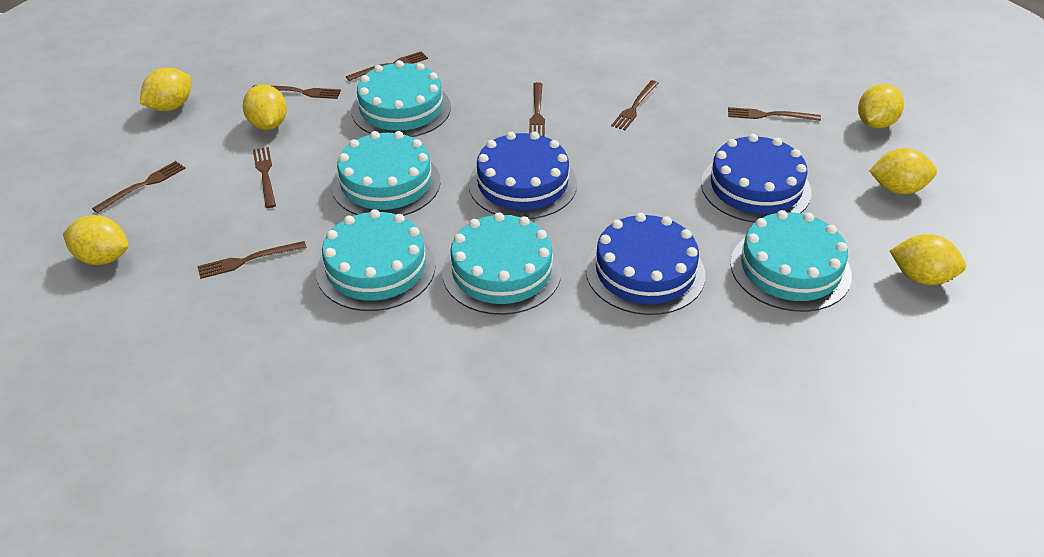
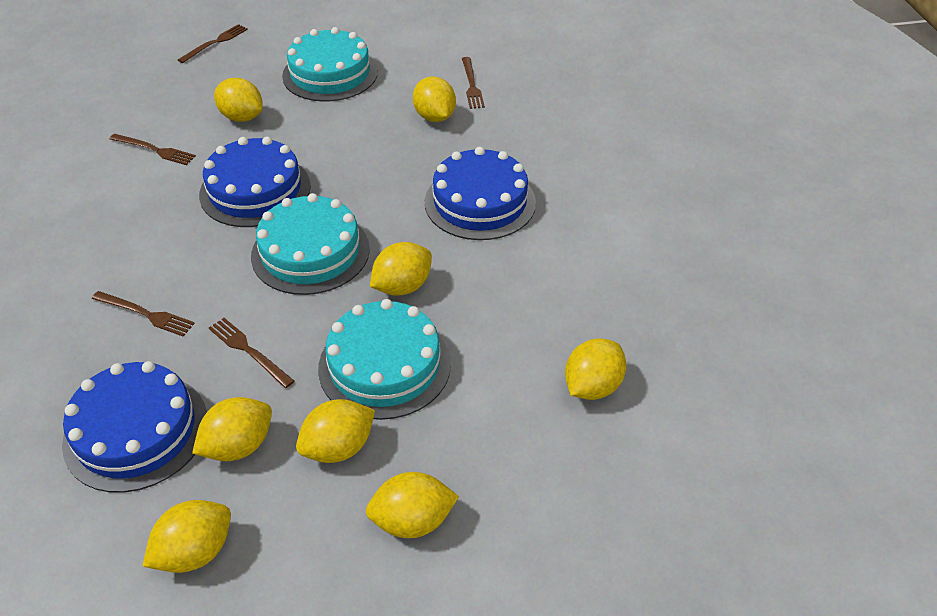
brown fork: 8 -> 5
turquoise cake: 5 -> 3
yellow lemon: 6 -> 8

